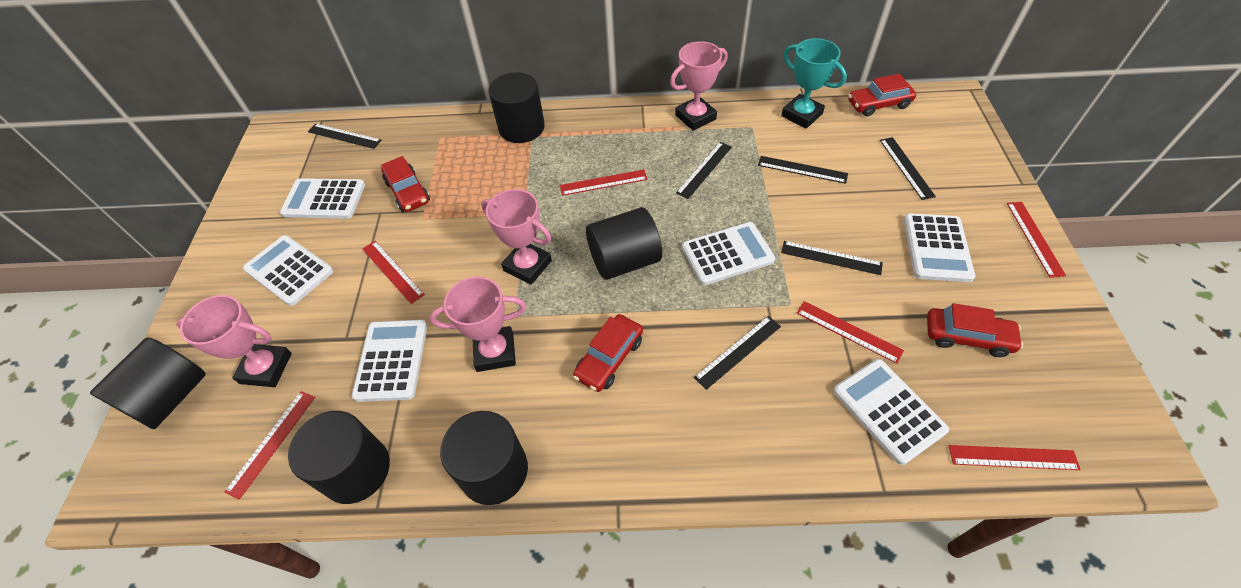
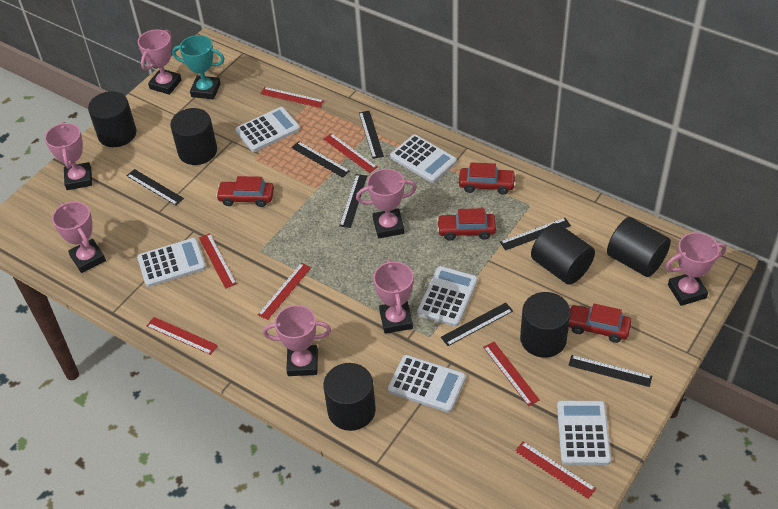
black cylinder: 5 -> 6
black ruler: 6 -> 7
pink trophy: 4 -> 7
red ruler: 6 -> 7

